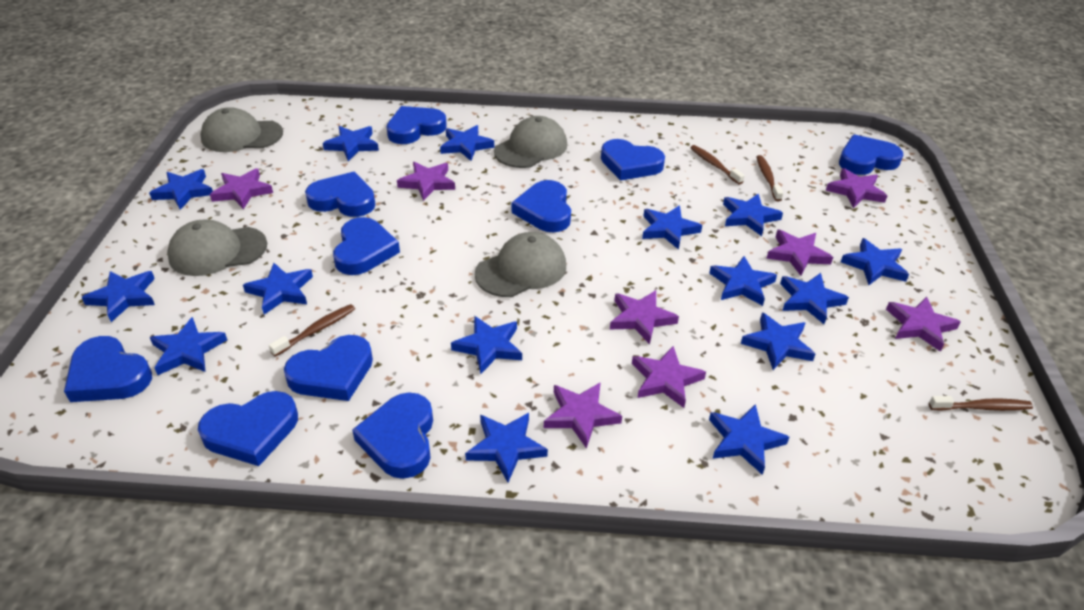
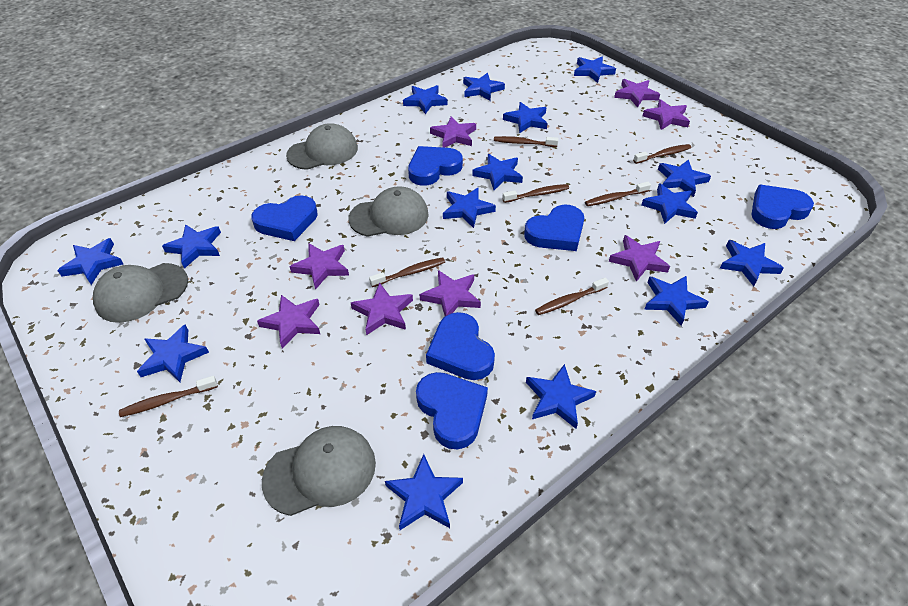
blue heart: 10 -> 6
brown toothbrush: 4 -> 7

